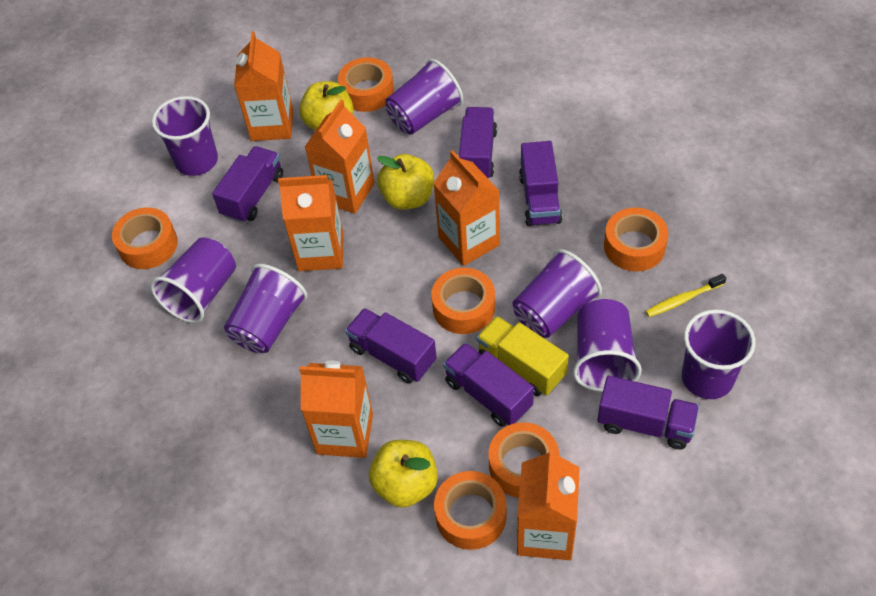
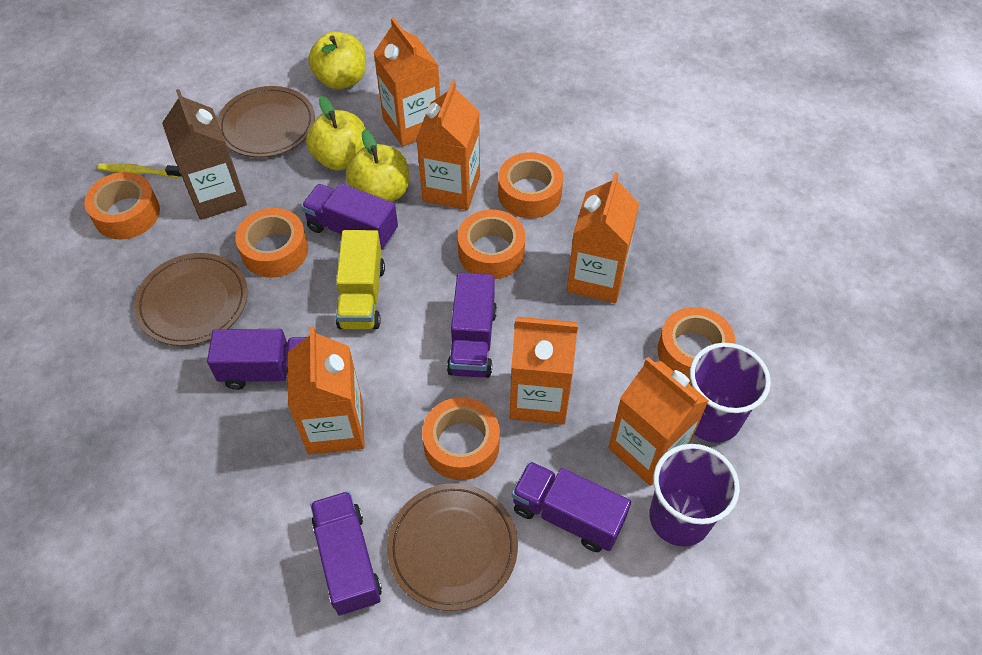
brown carton: 0 -> 1
brown plate: 0 -> 3
purple cup: 7 -> 2
purple truck: 6 -> 5

